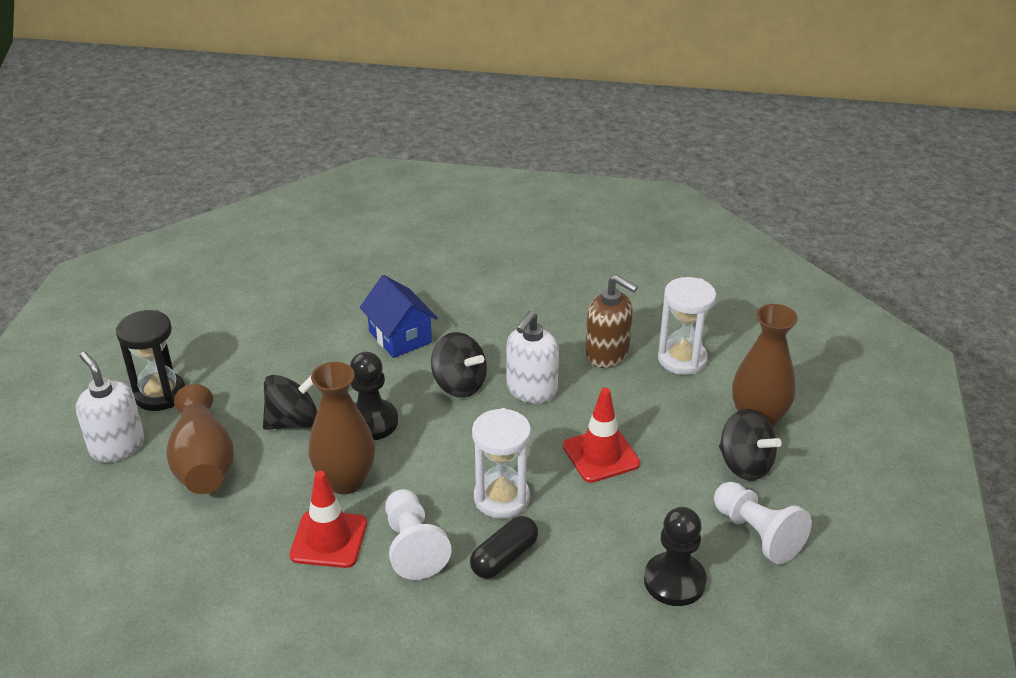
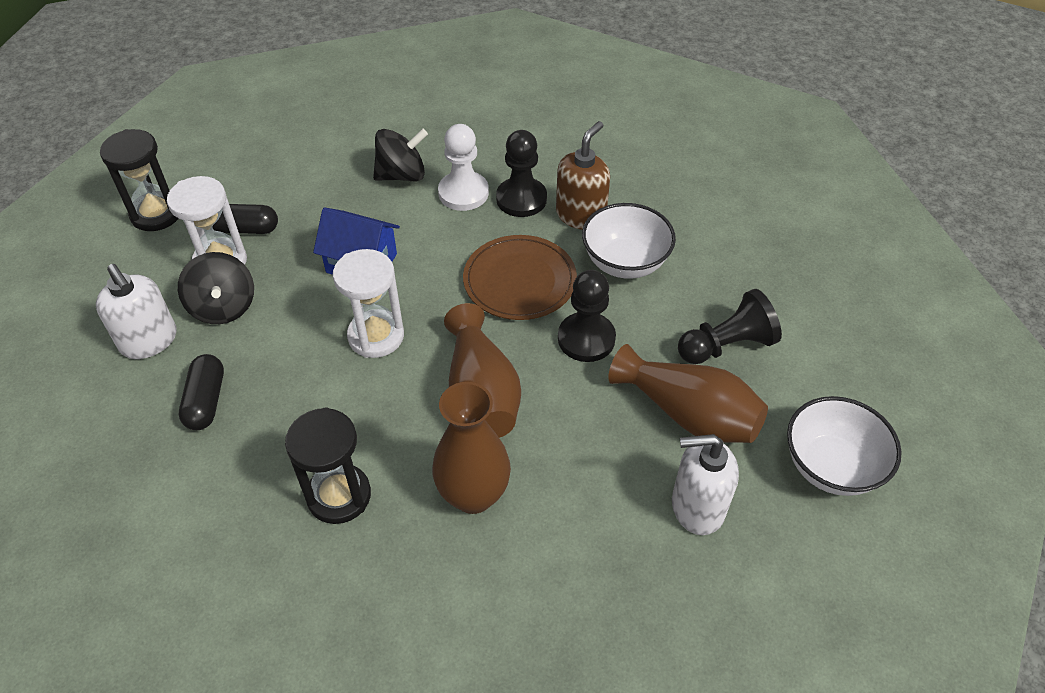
black capsule: 1 -> 2
black hourglass: 1 -> 2
black pawn: 2 -> 3
black spinning top: 3 -> 2
brown plate: 0 -> 1
red traffic cone: 2 -> 0
white bowl: 0 -> 2
white pawn: 2 -> 1

